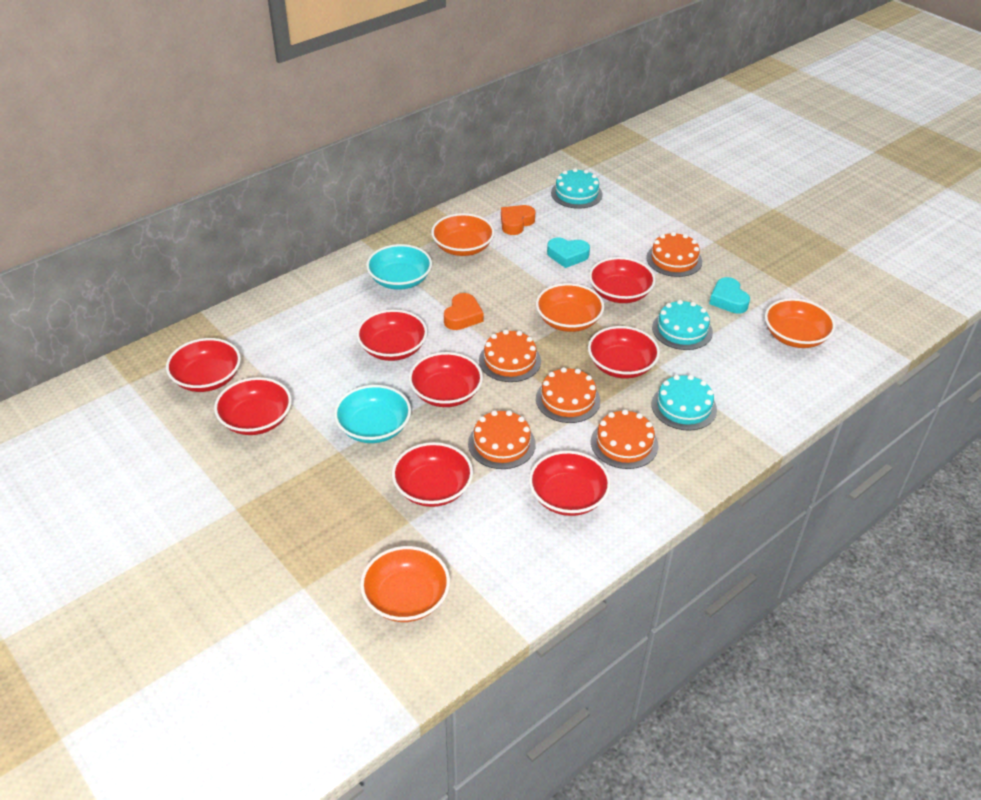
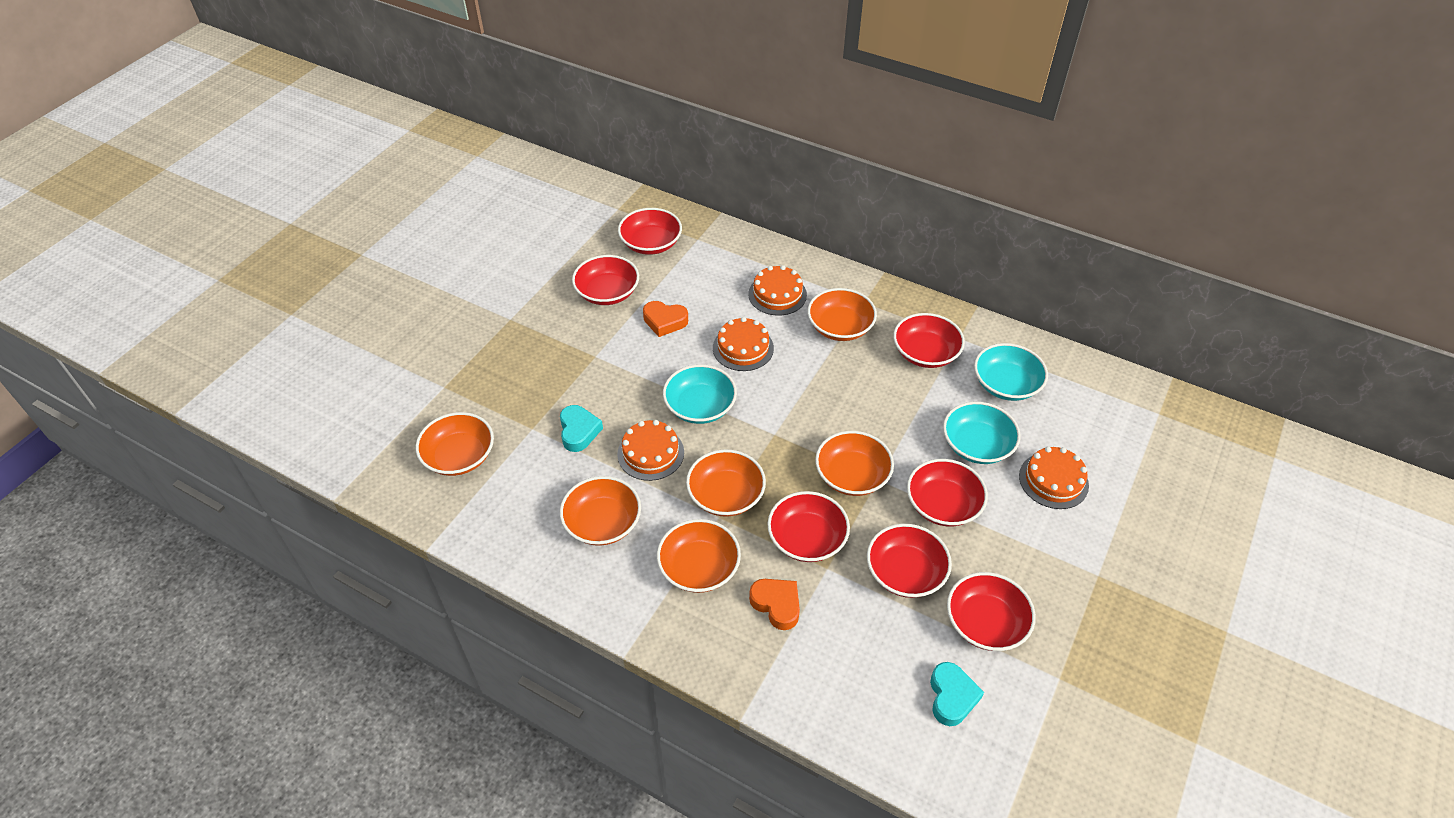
orange bowl: 4 -> 6
orange cake: 5 -> 4
red bowl: 8 -> 7
turquoise bowl: 2 -> 3
turquoise cake: 3 -> 0

